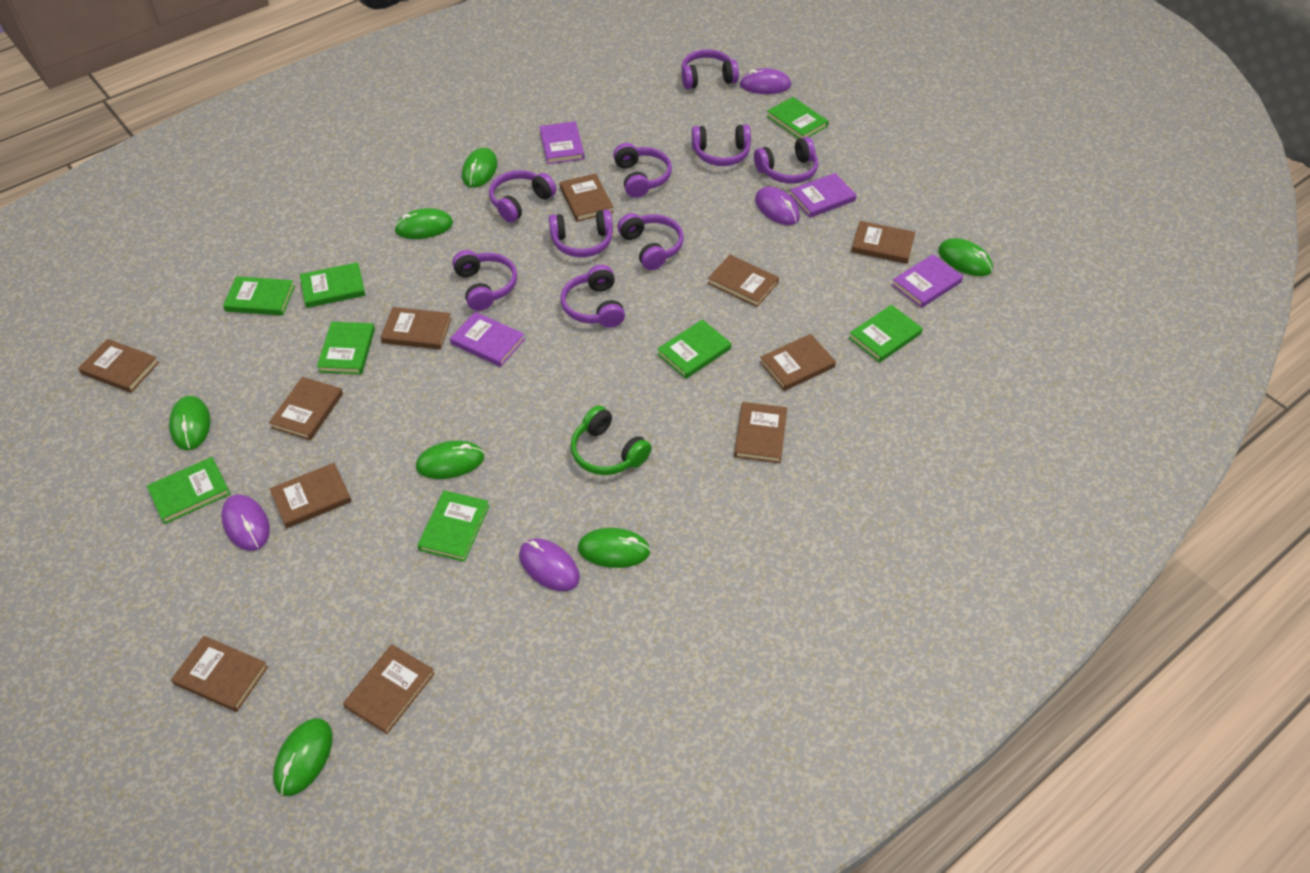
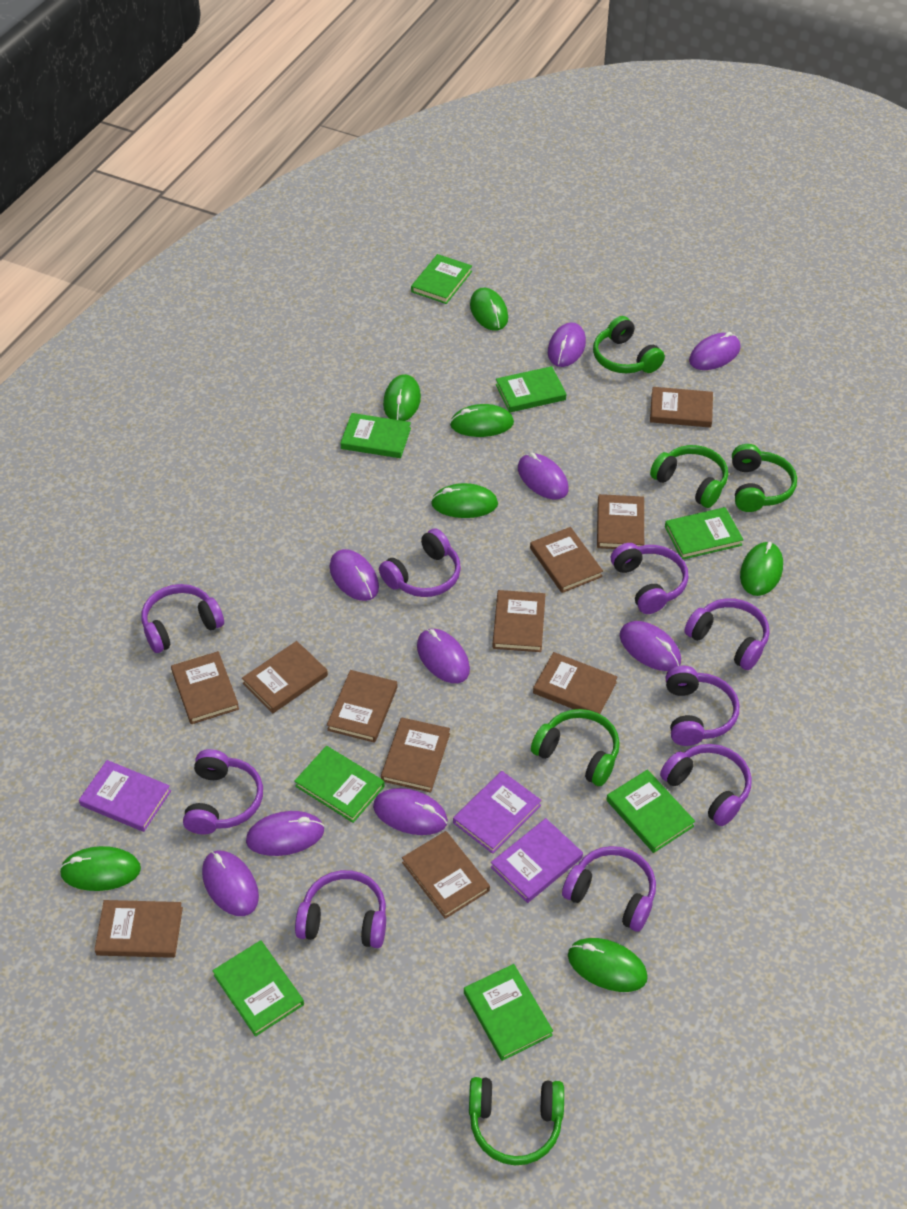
green headphones: 1 -> 5
purple book: 4 -> 3
purple mouse: 4 -> 9

